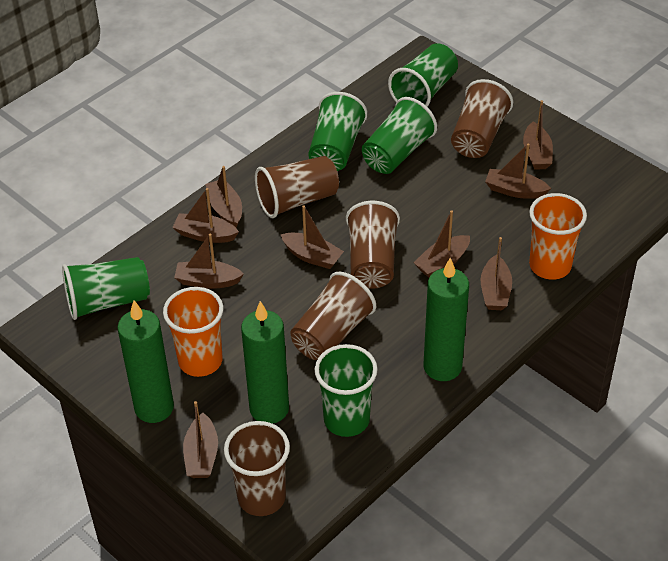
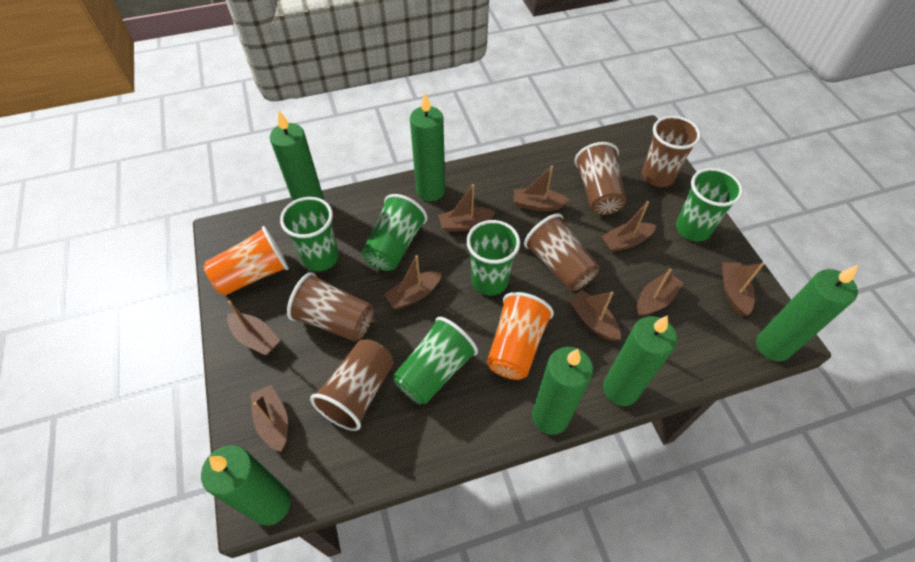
green candle: 3 -> 6

